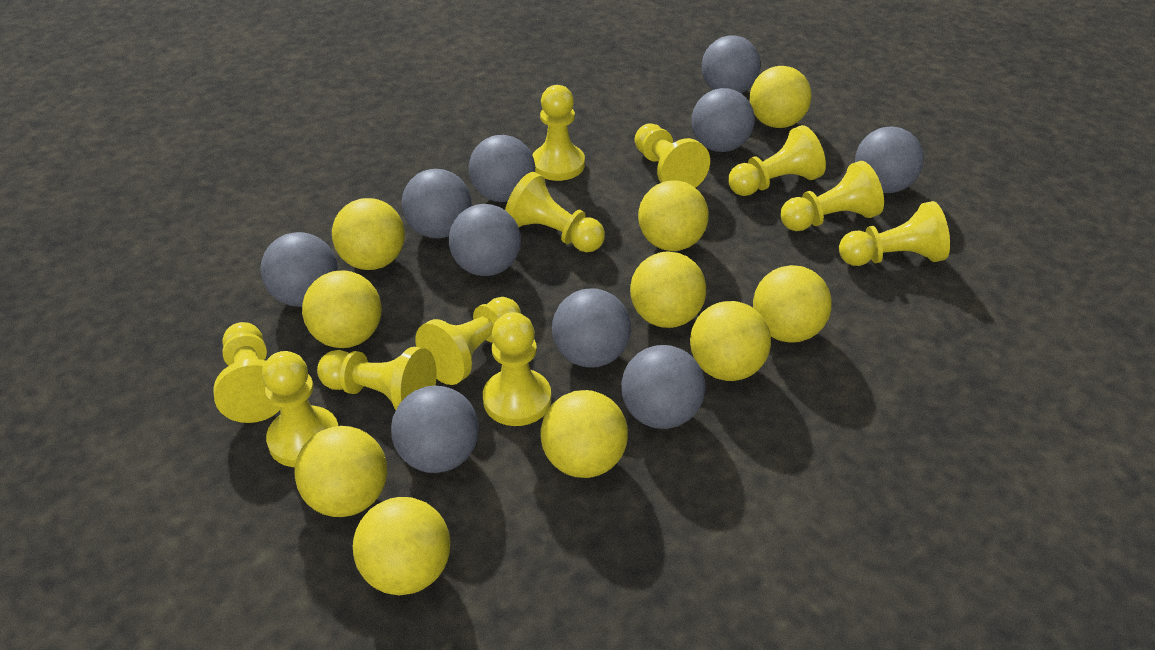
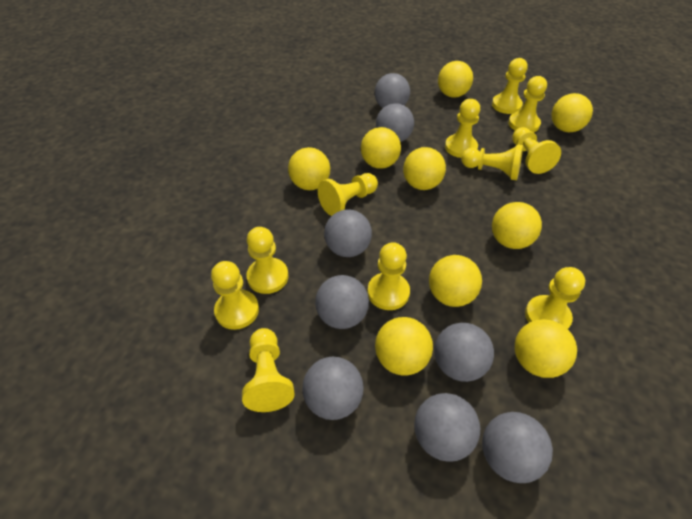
grey ball: 10 -> 8
yellow ball: 10 -> 9

